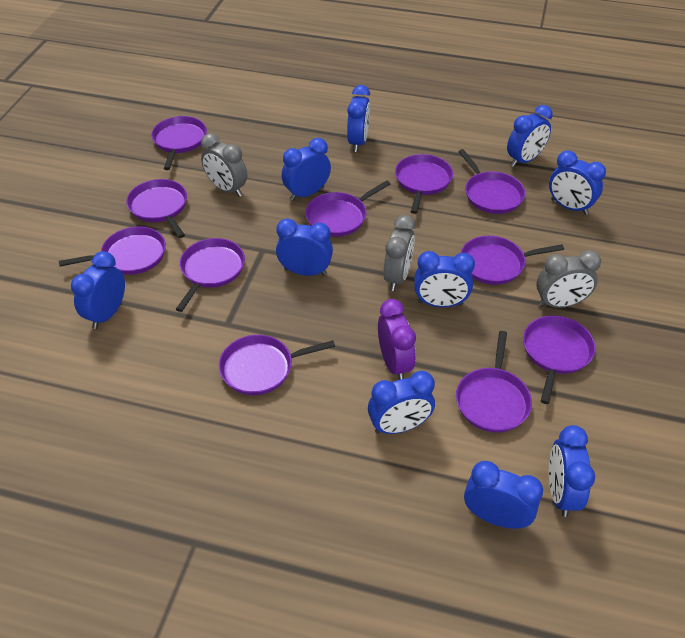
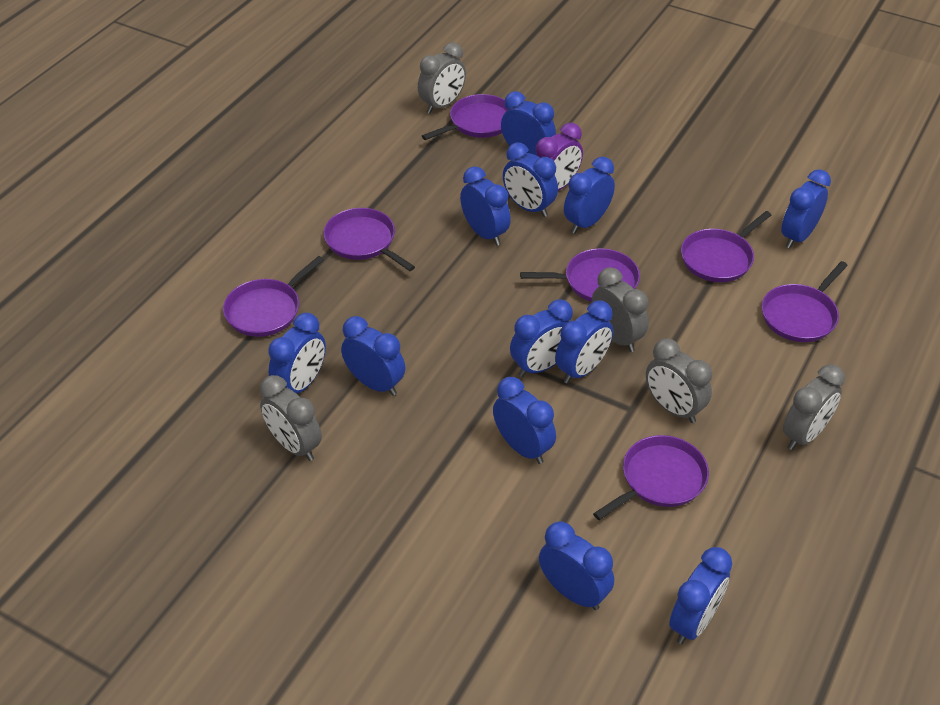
blue clock: 10 -> 12
grey clock: 3 -> 5
purple pan: 11 -> 7

